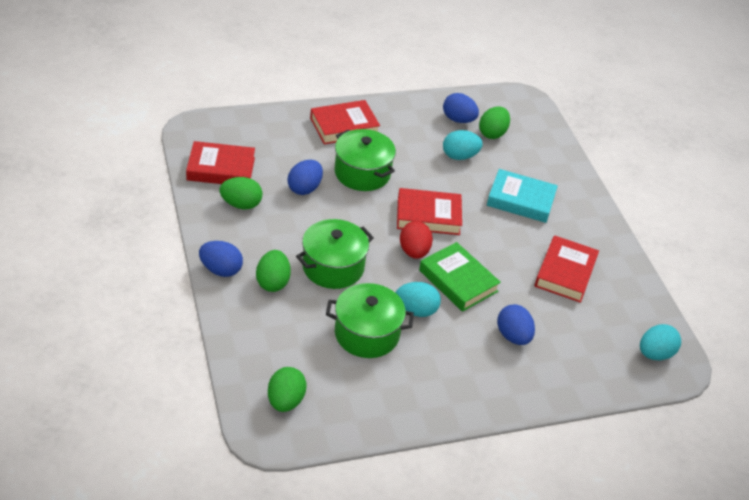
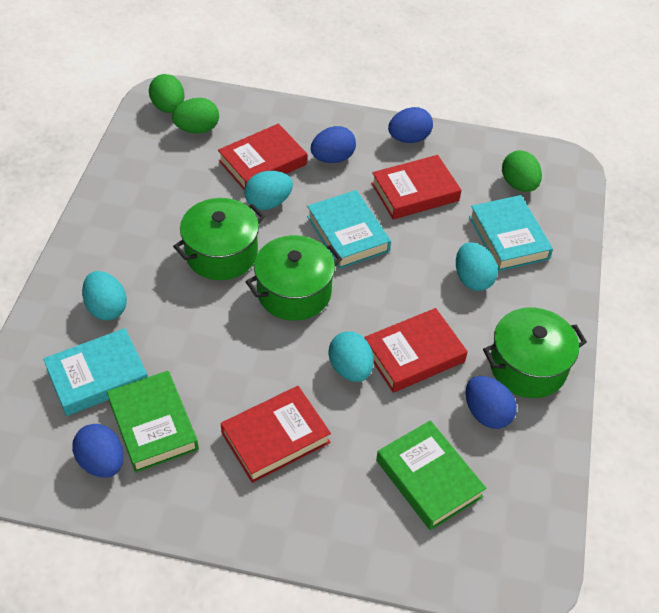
green book: 1 -> 2
green egg: 4 -> 3
red egg: 1 -> 0
turquoise book: 1 -> 3
turquoise egg: 3 -> 4

